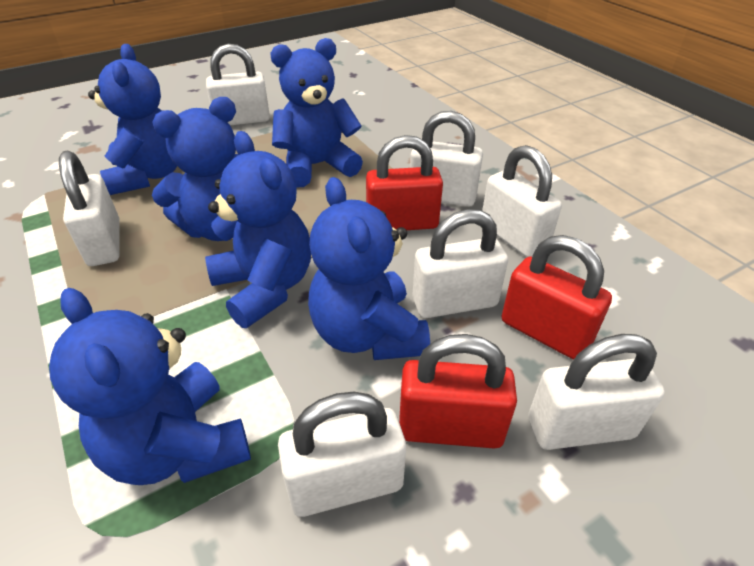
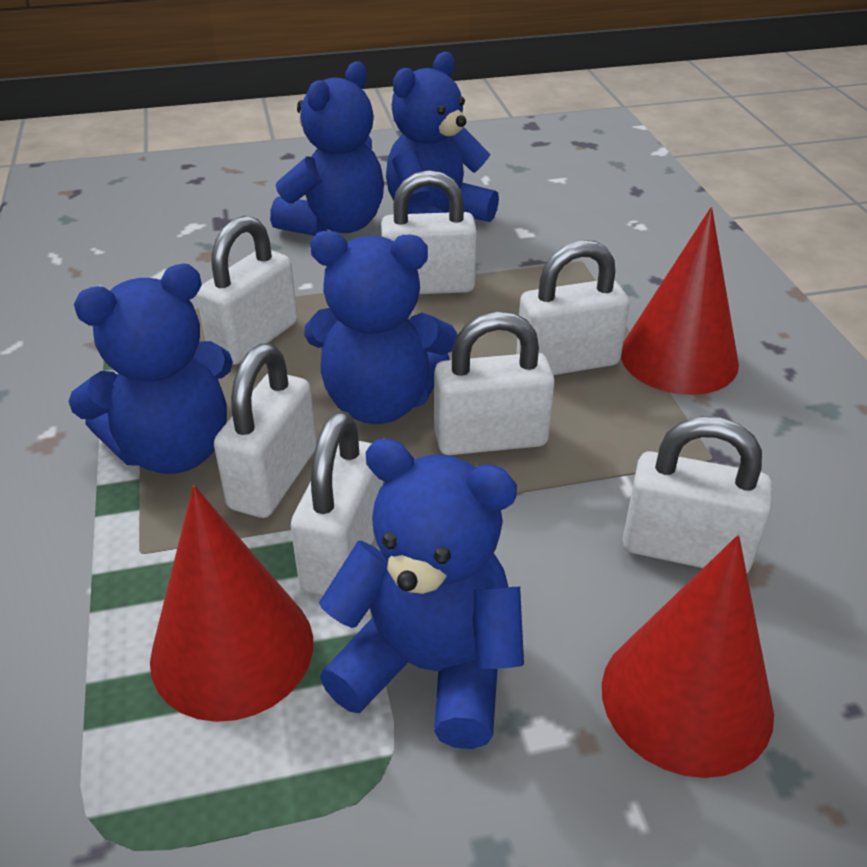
blue teddy bear: 6 -> 5
red cone: 0 -> 3
red padlock: 3 -> 0

